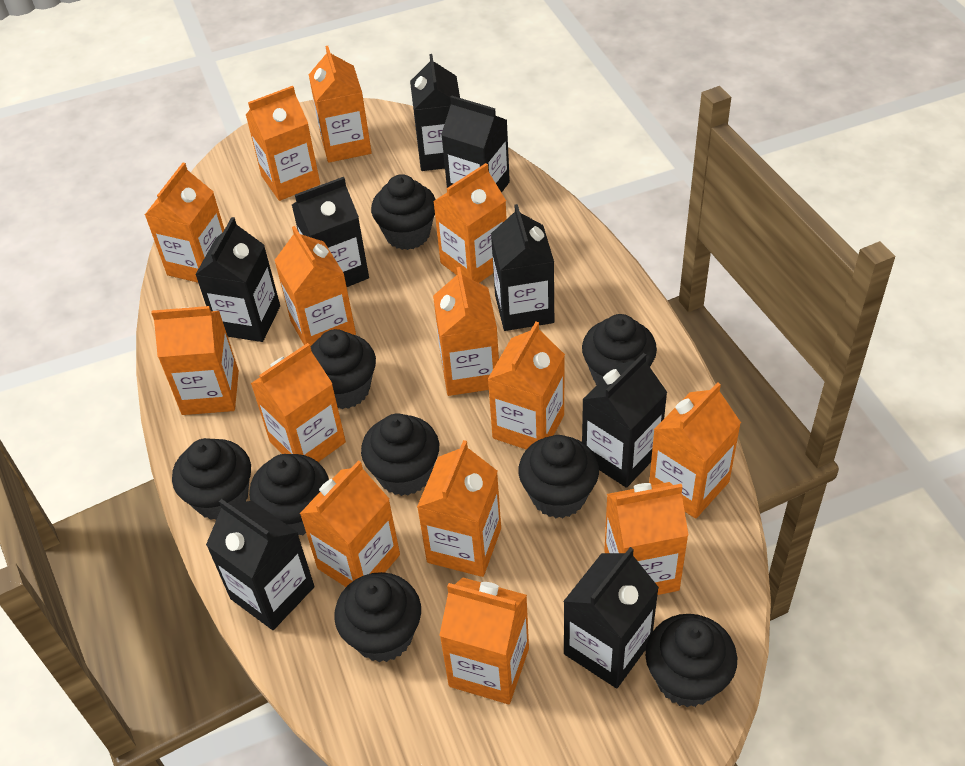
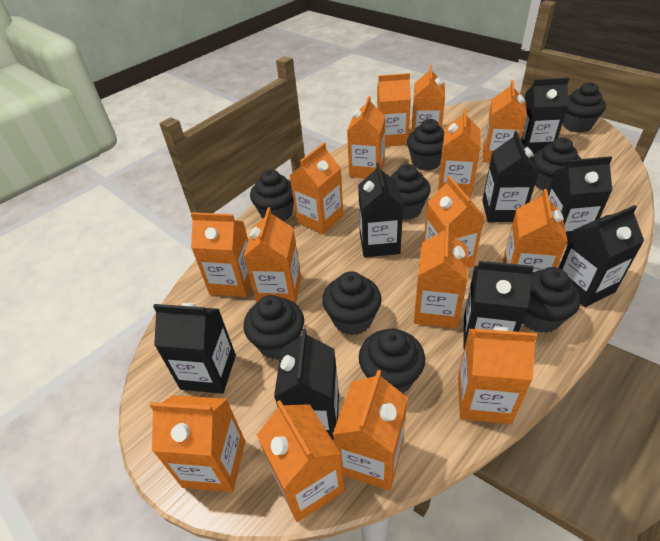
orange carton: 14 -> 15

